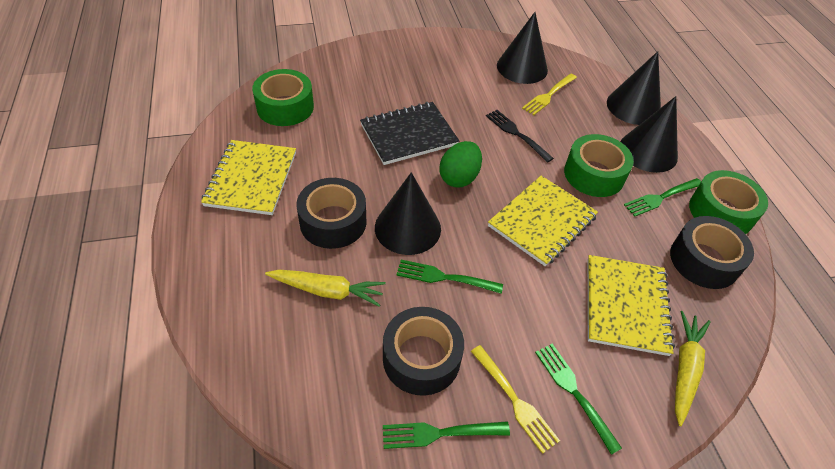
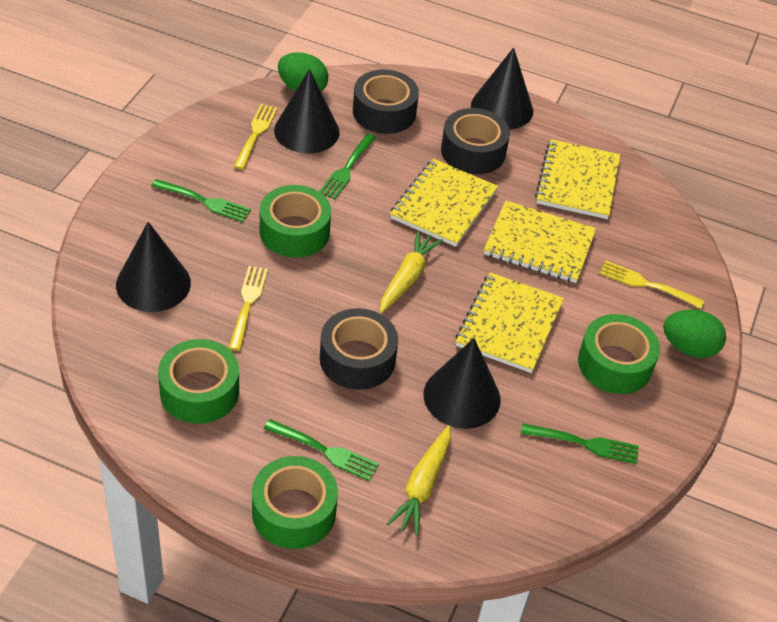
black fork: 1 -> 0
black notebook: 1 -> 0
green egg: 1 -> 2
green tape: 3 -> 4
yellow fork: 2 -> 3
yellow notebook: 3 -> 4

